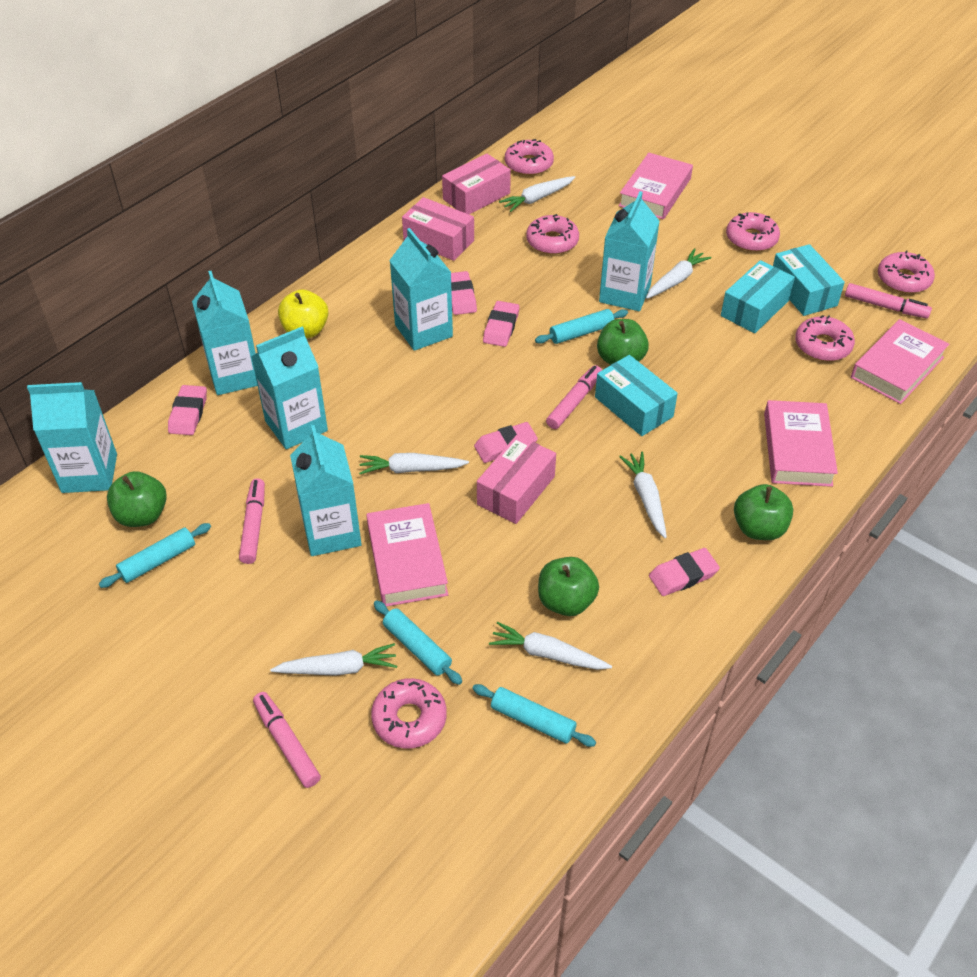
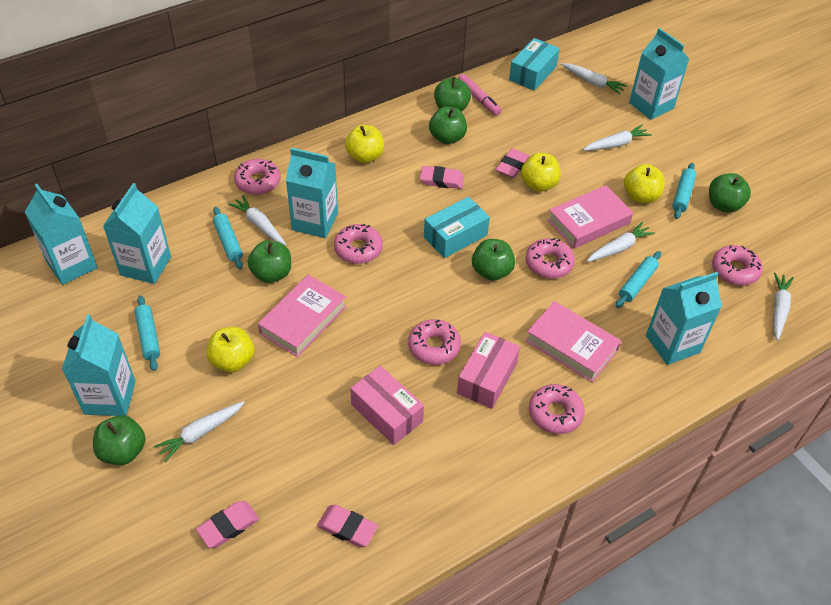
green apple: 4 -> 6
pink book: 4 -> 3
pink box: 3 -> 2
pink eraser: 5 -> 4
pink marker: 4 -> 1
turquoise box: 3 -> 2
yellow apple: 1 -> 4

